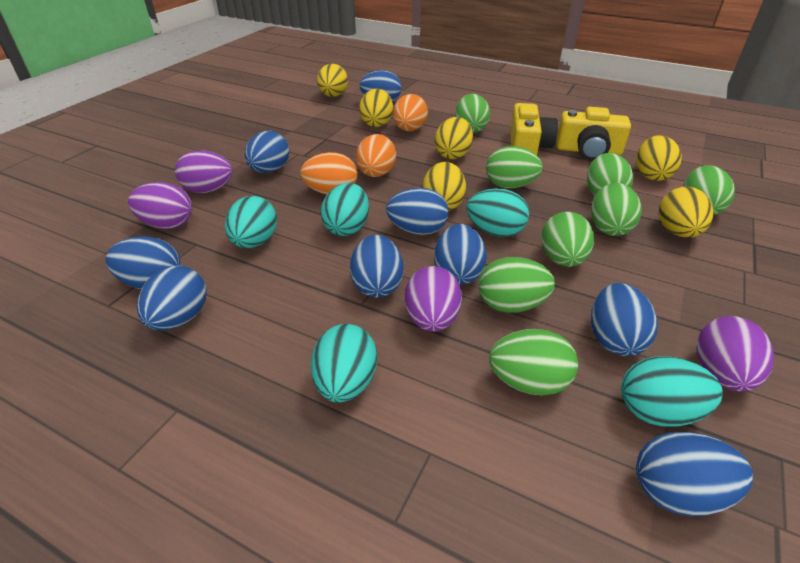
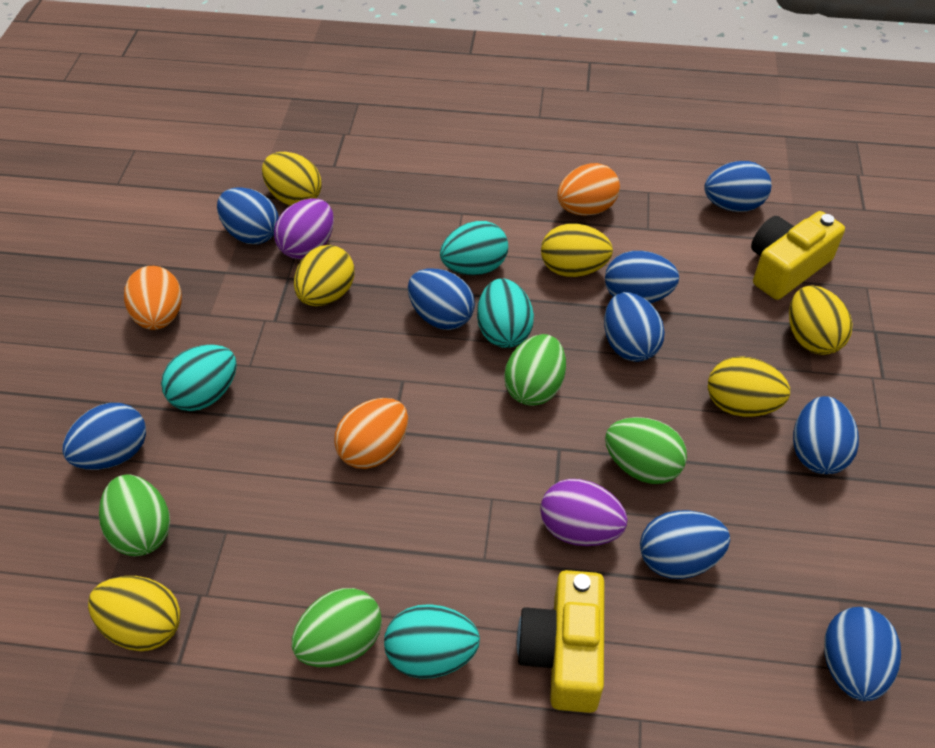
green egg: 8 -> 4
purple egg: 4 -> 2
turquoise egg: 5 -> 4

